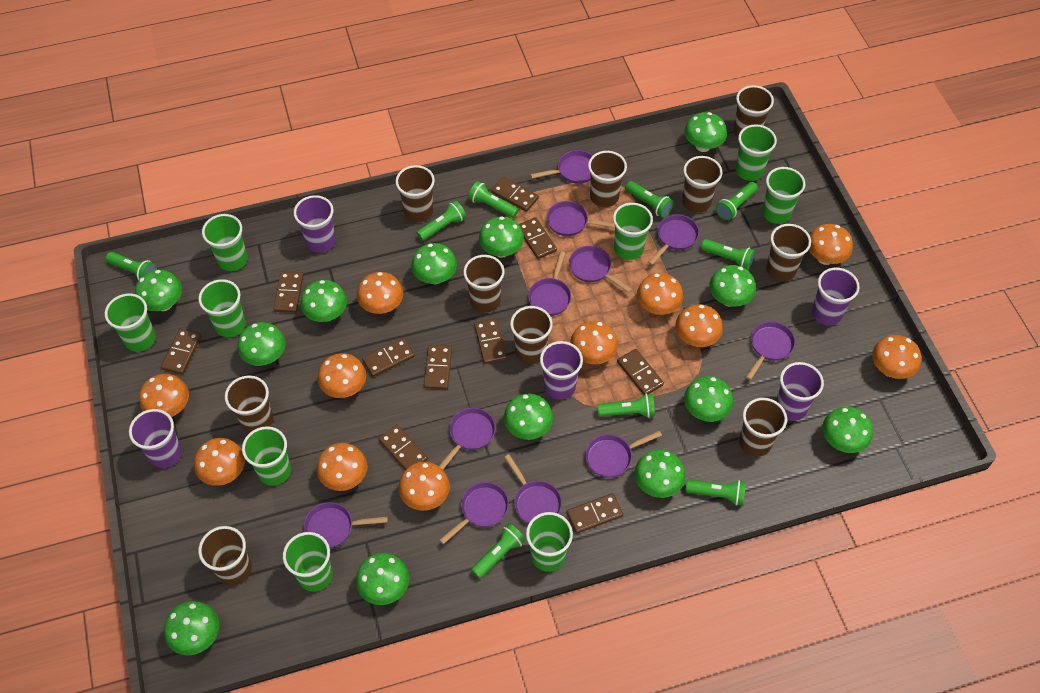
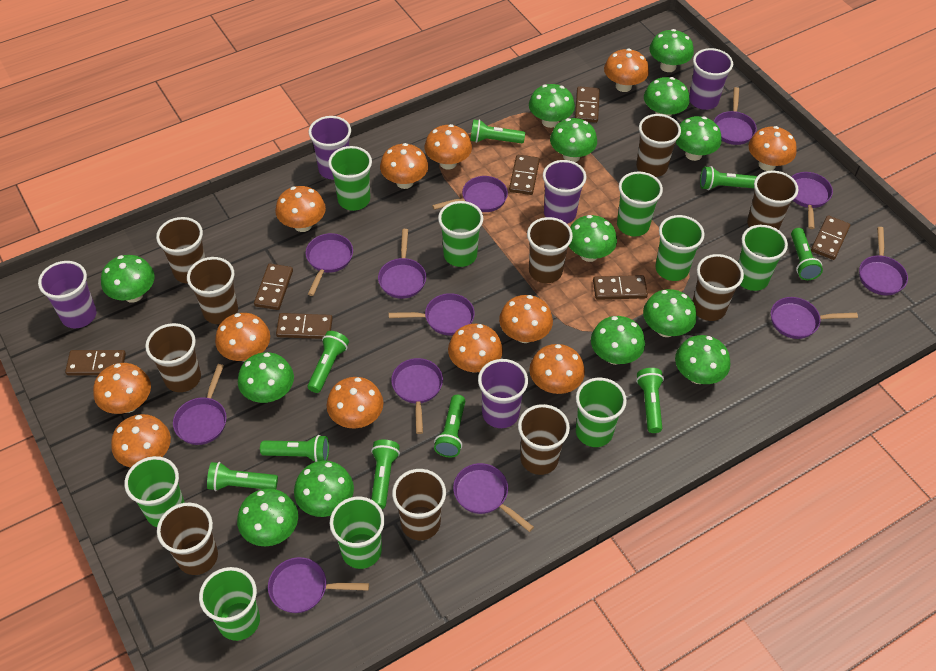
brown domino: 10 -> 7
orange mushroom: 11 -> 12
purple pan: 11 -> 12

